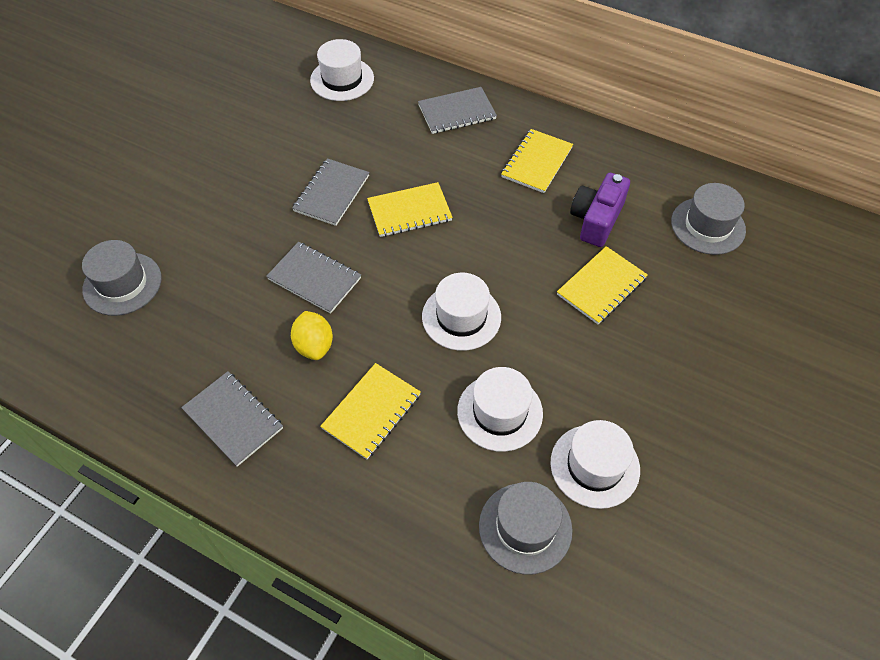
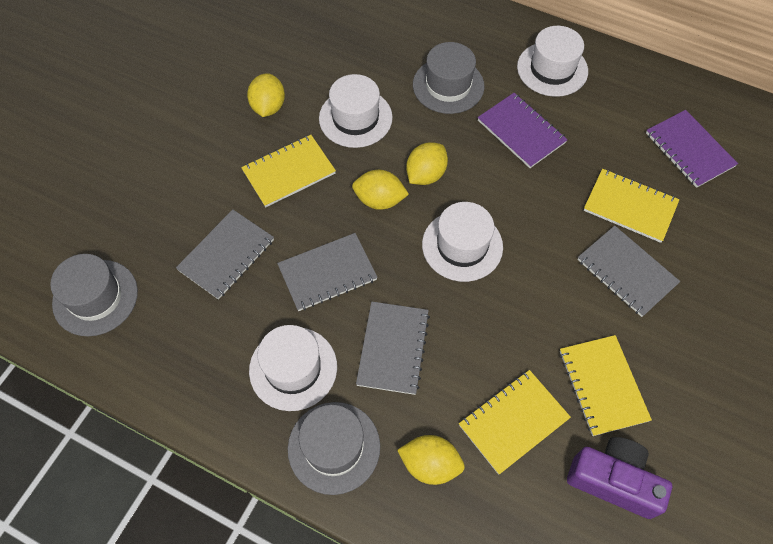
purple notebook: 0 -> 2
yellow lemon: 1 -> 4

